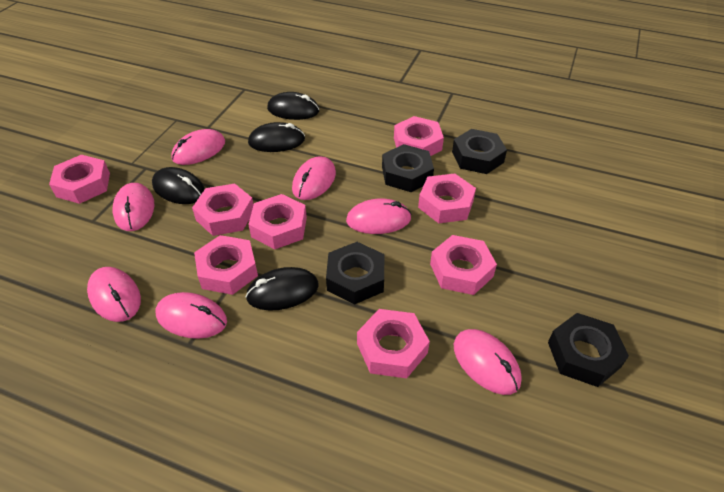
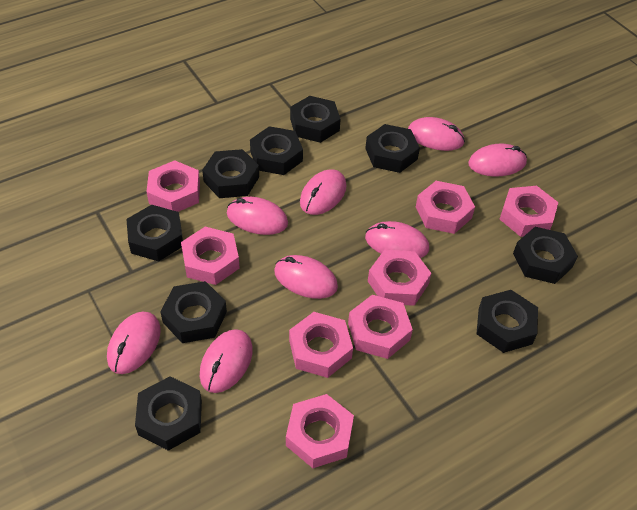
black mouse: 4 -> 0
black nut: 4 -> 9
pink mouse: 7 -> 8

